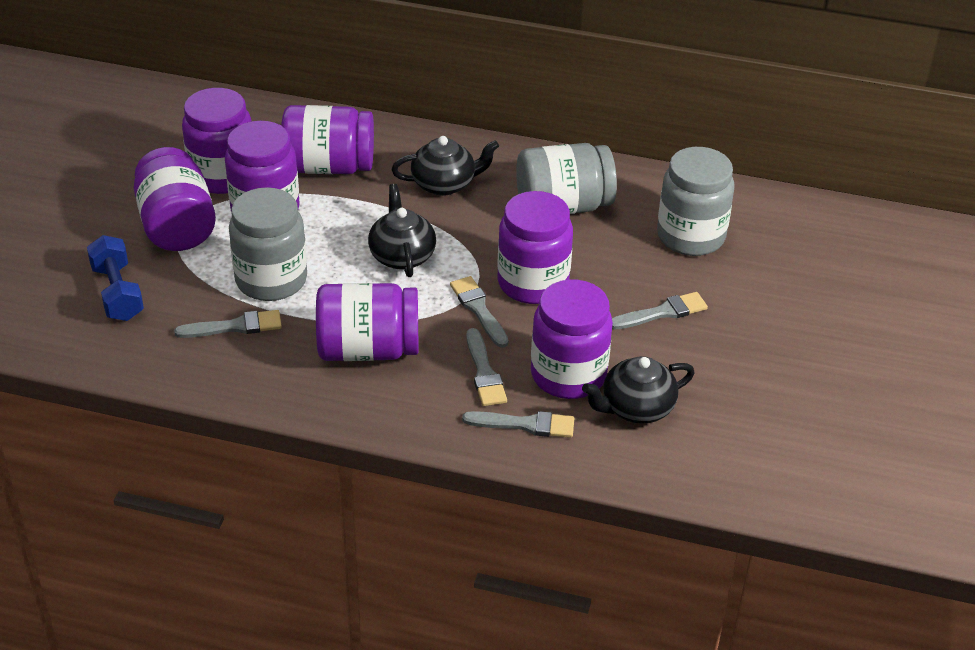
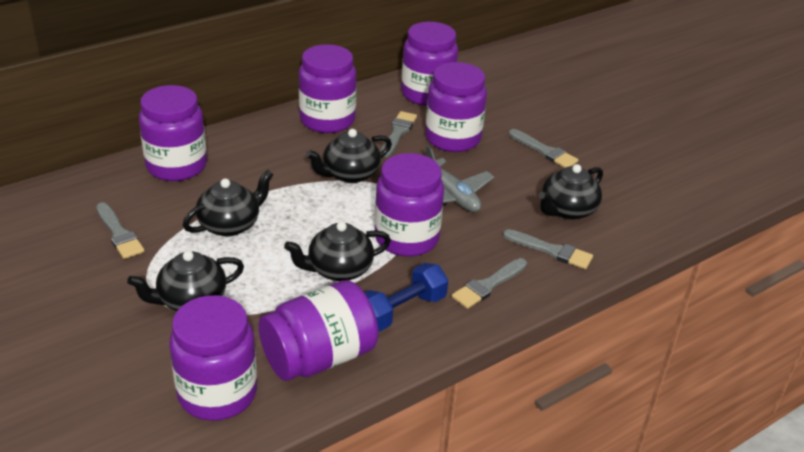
black teapot: 3 -> 5
grey jar: 3 -> 0
grey plane: 0 -> 1

